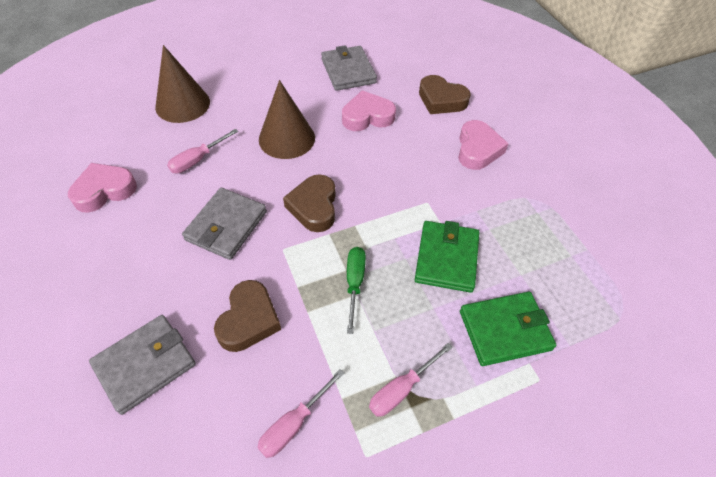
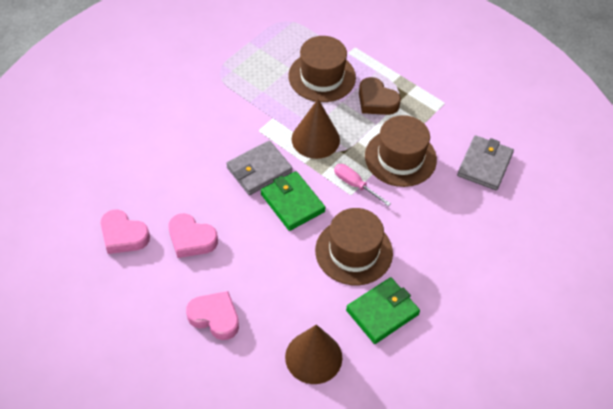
brown hat: 0 -> 3
brown heart: 3 -> 1
green screwdriver: 1 -> 0
grey wallet: 3 -> 2
pink screwdriver: 3 -> 1

